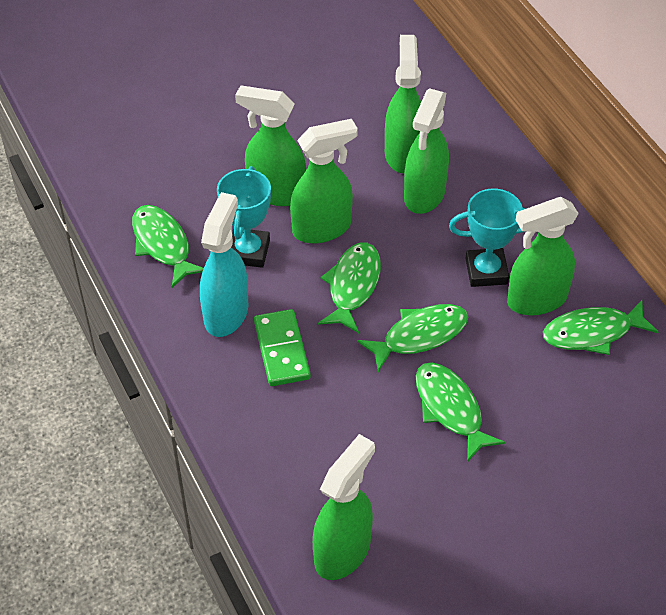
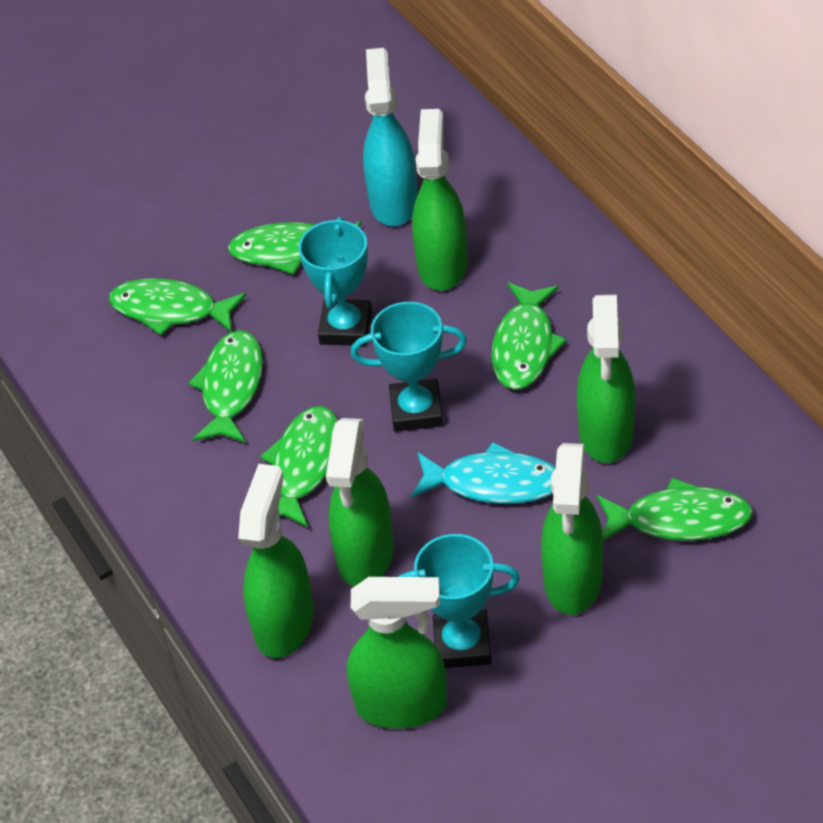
green domino: 1 -> 0
green fish: 5 -> 6
turquoise fish: 0 -> 1
turquoise trophy: 2 -> 3

